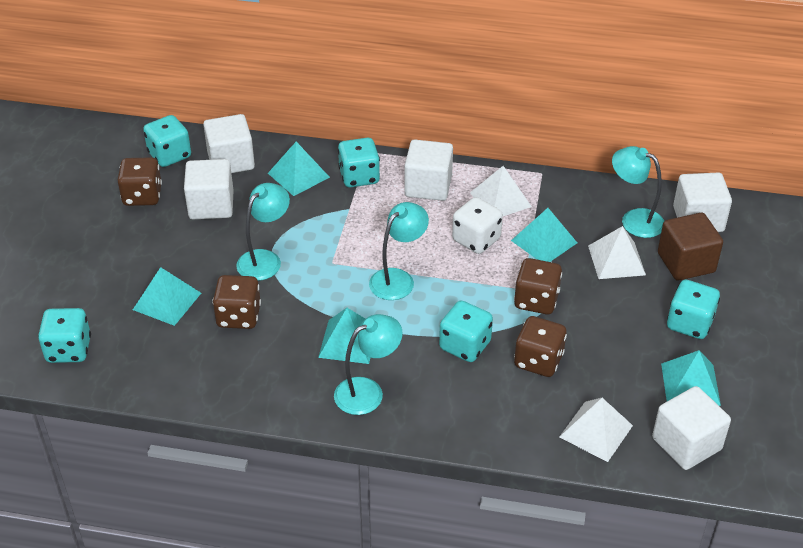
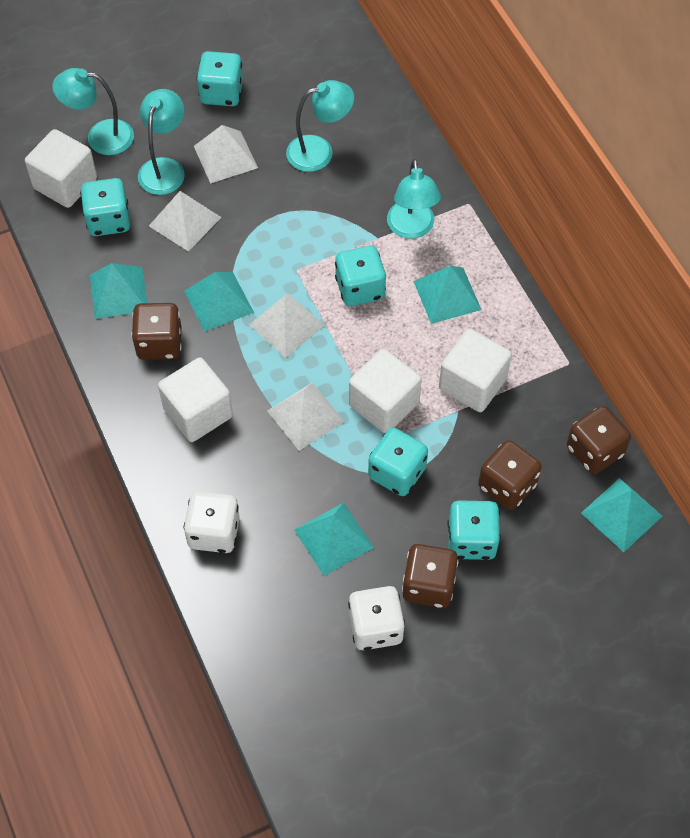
brown cube: 1 -> 0
white cube: 5 -> 4
white dice: 1 -> 2
white pyramid: 3 -> 4

